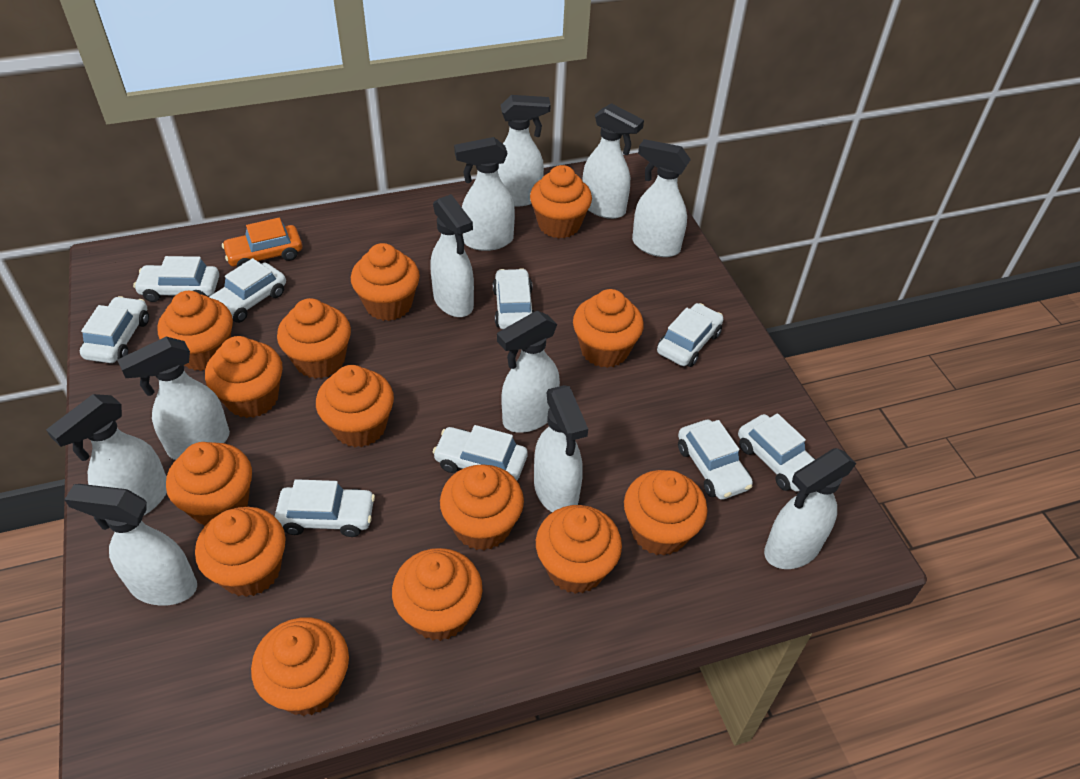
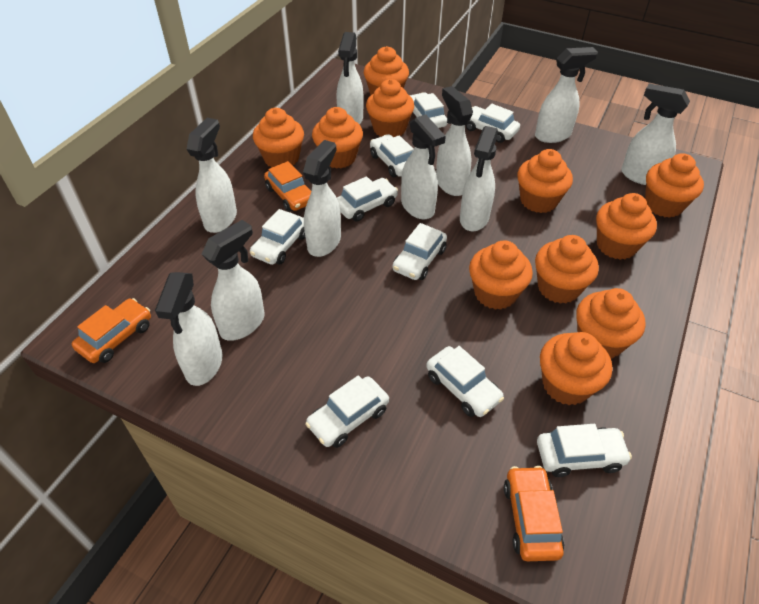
orange car: 1 -> 3
orange cupcake: 14 -> 11
white spray bottle: 11 -> 10

